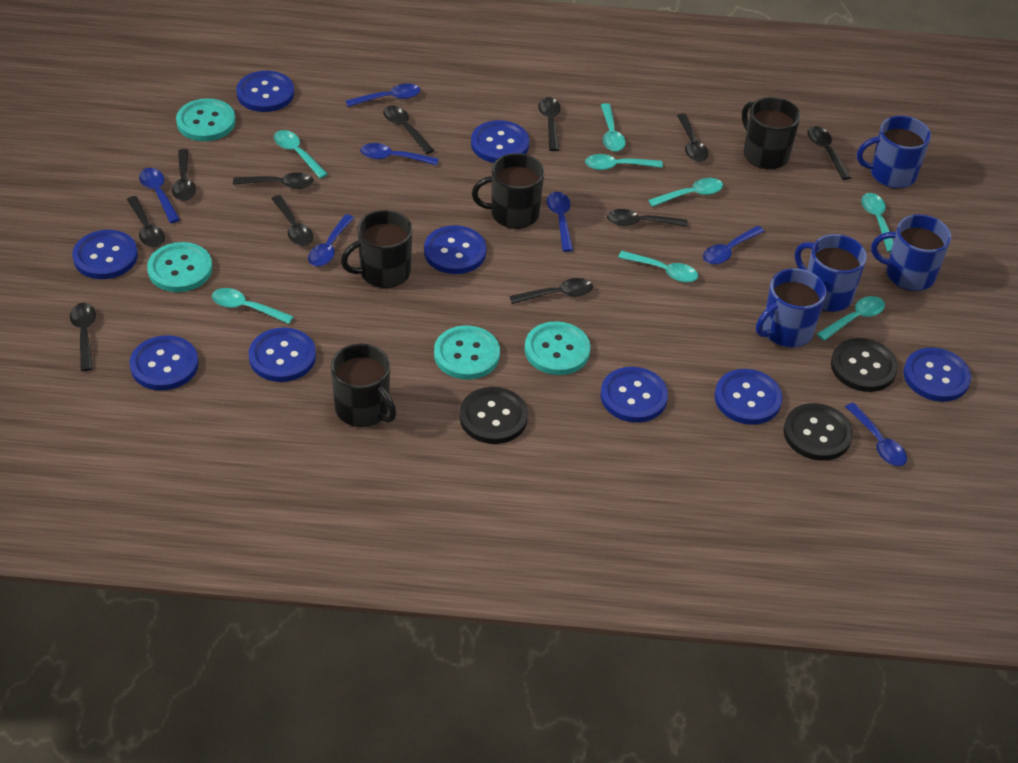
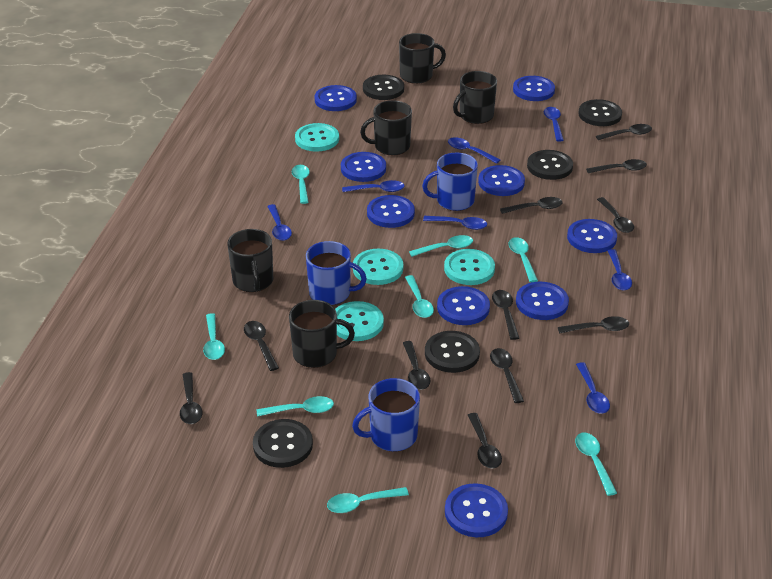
black button: 3 -> 5
black mug: 4 -> 5
blue mug: 4 -> 3

